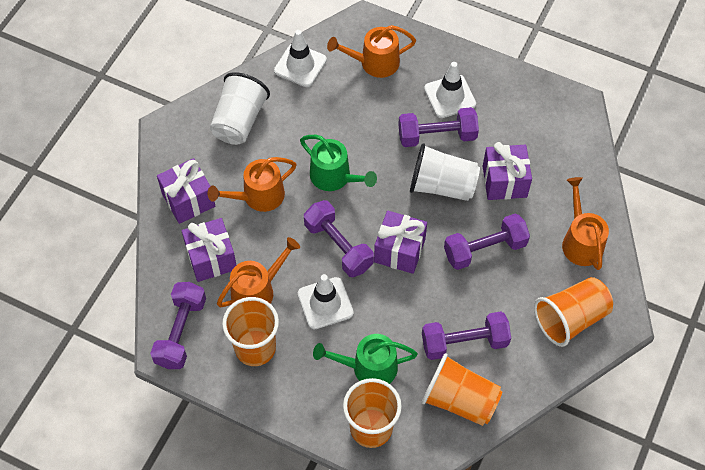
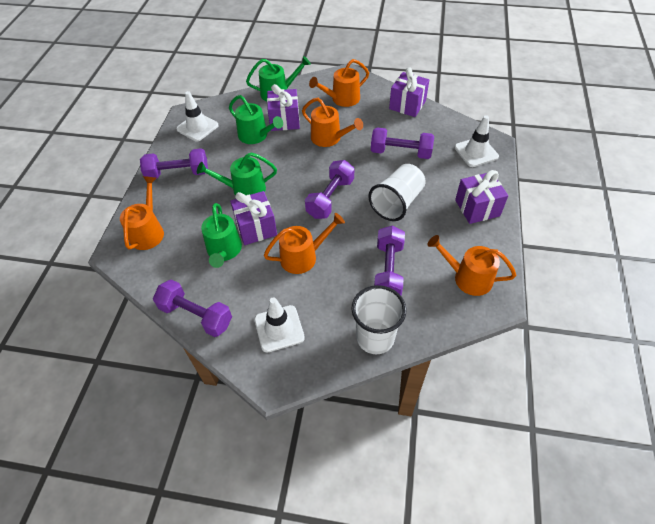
green watering can: 2 -> 4
orange cup: 4 -> 0
orange watering can: 4 -> 5

